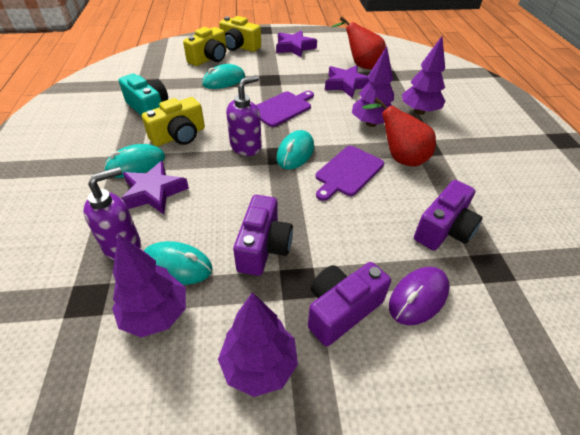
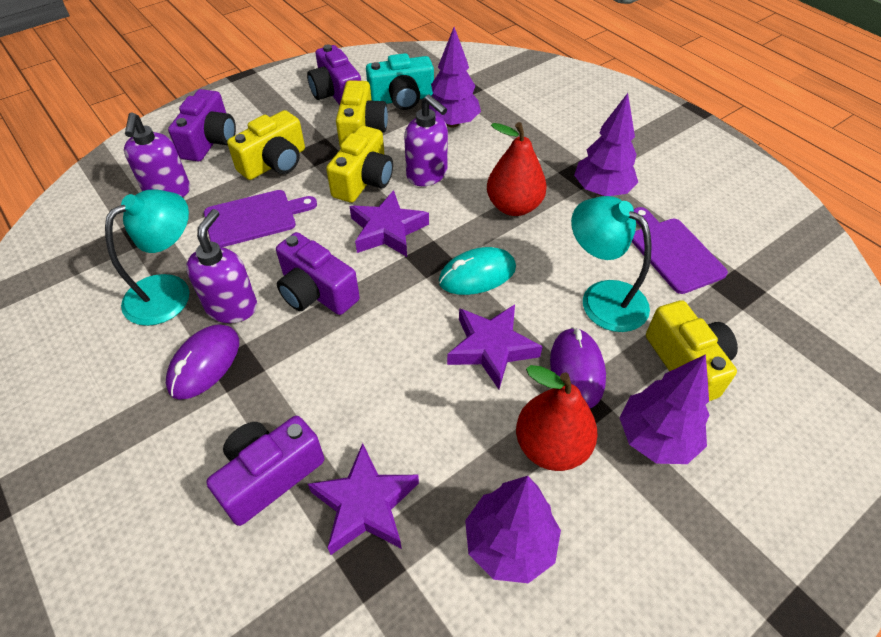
purple camera: 3 -> 4
purple mouse: 1 -> 2
purple soap dispenser: 2 -> 3
turquoise lamp: 0 -> 2
turquoise mouse: 4 -> 1
yellow camera: 3 -> 4

